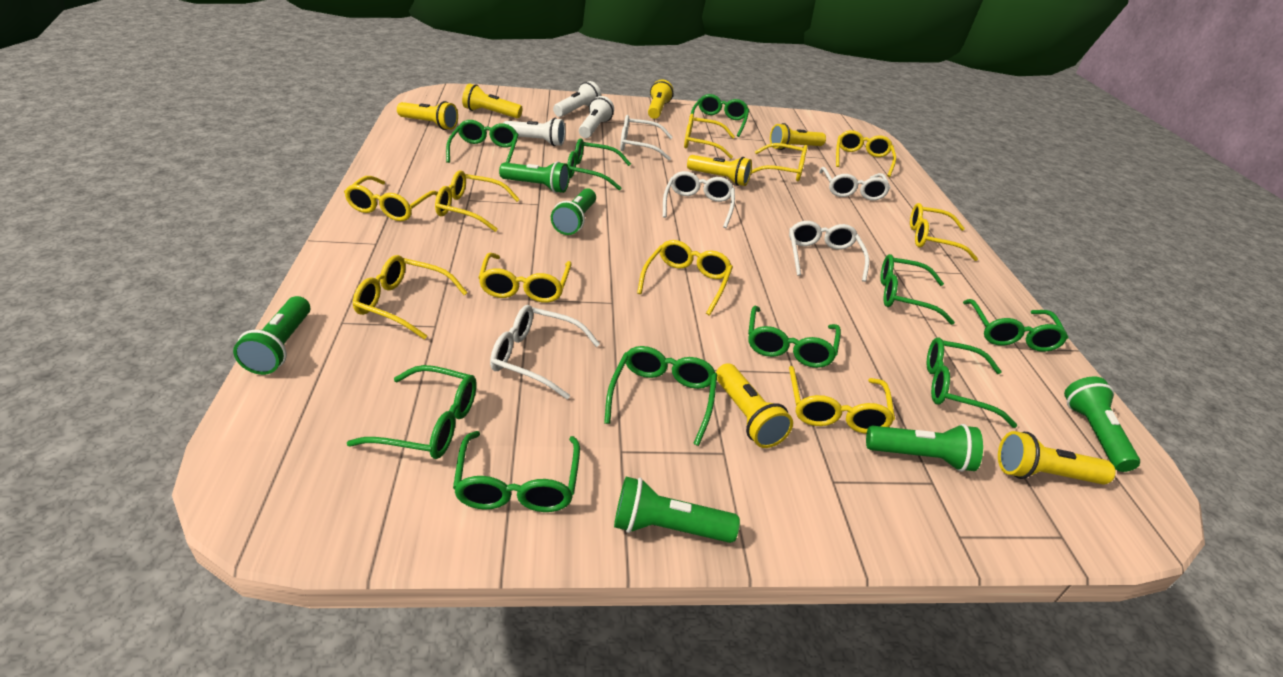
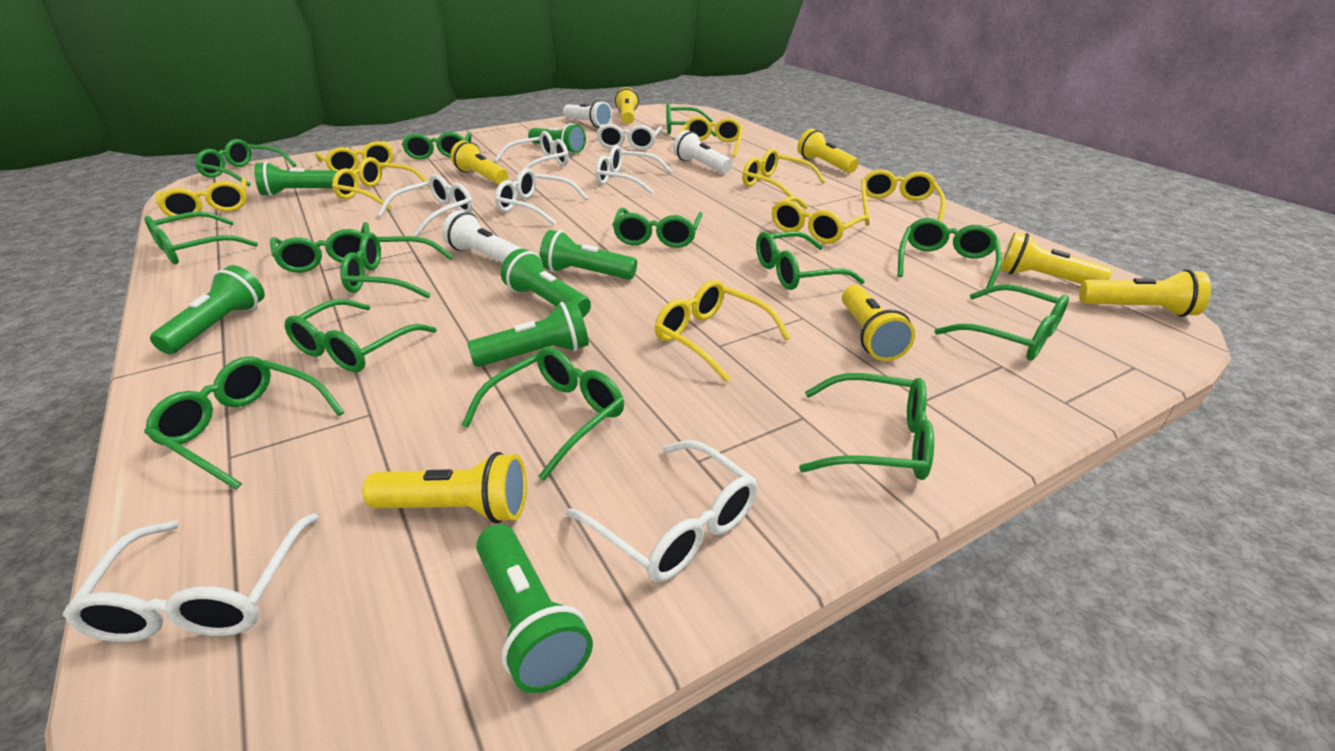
green flashlight: 6 -> 7
green glasses: 10 -> 14
white glasses: 5 -> 7
yellow glasses: 10 -> 8

